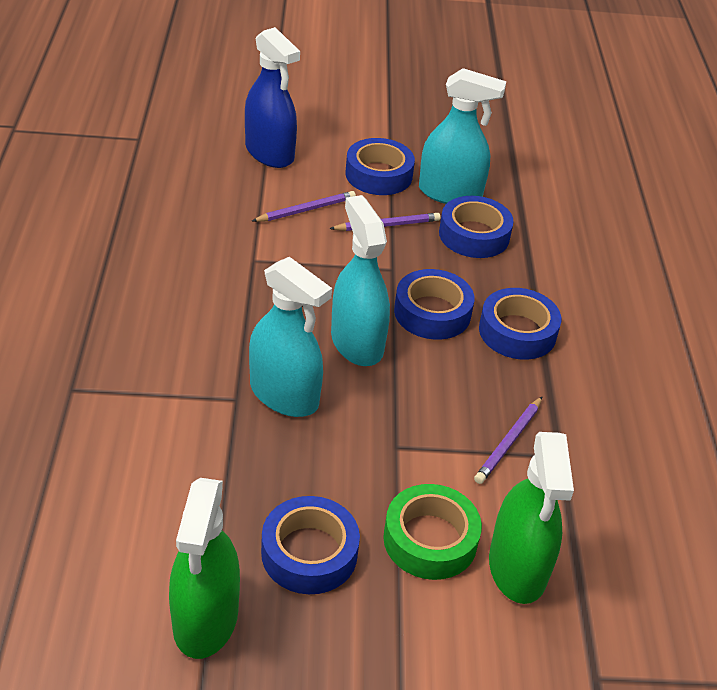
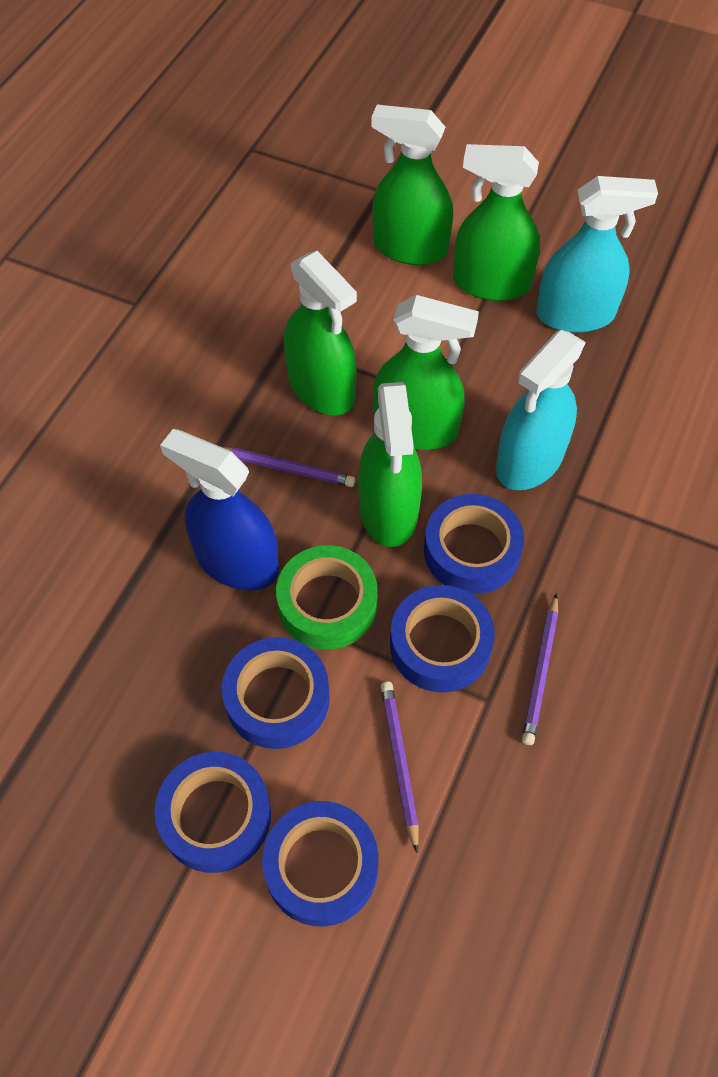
green spray bottle: 2 -> 5
turquoise spray bottle: 3 -> 2

